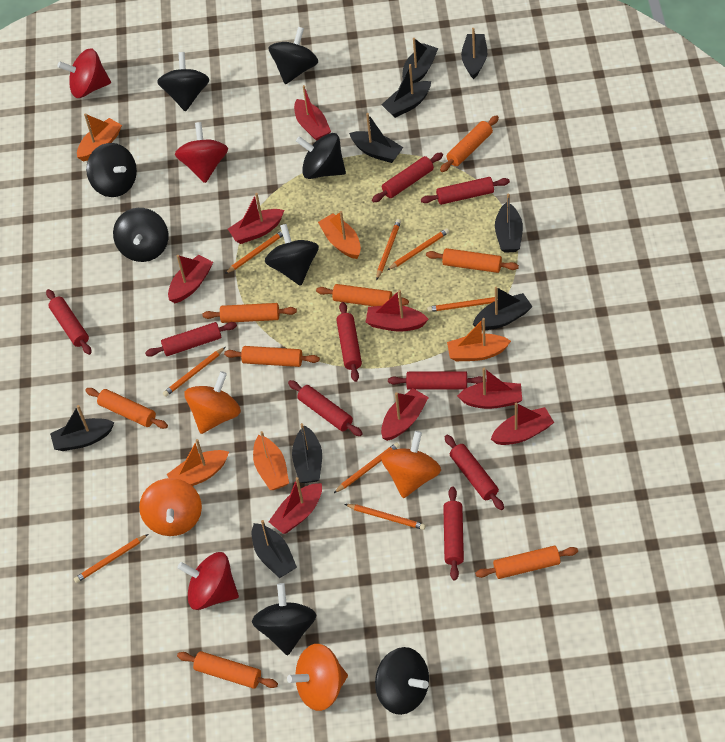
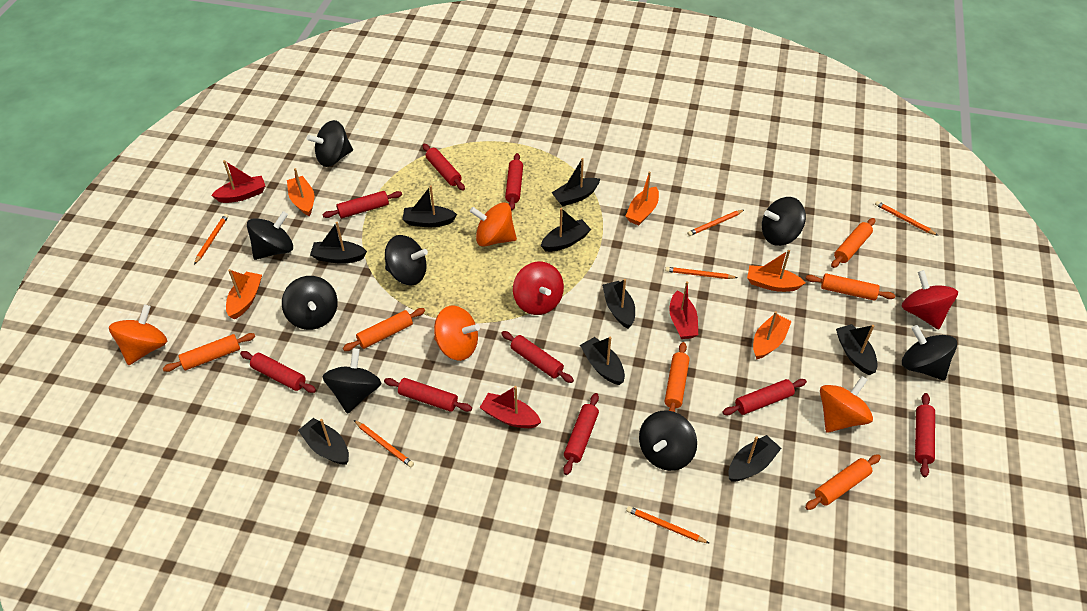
orange pencil: 8 -> 6
orange rolling pin: 8 -> 6
red boat: 8 -> 3
red spinning top: 3 -> 2

